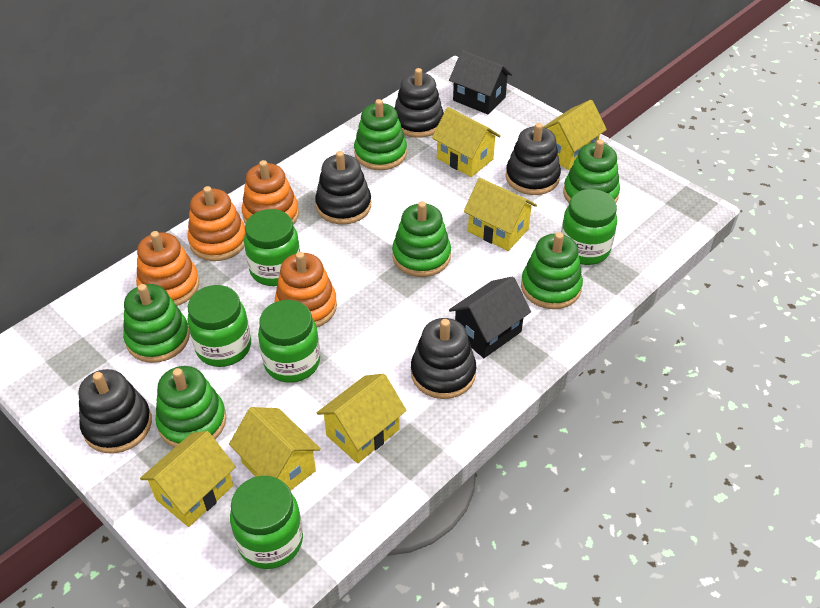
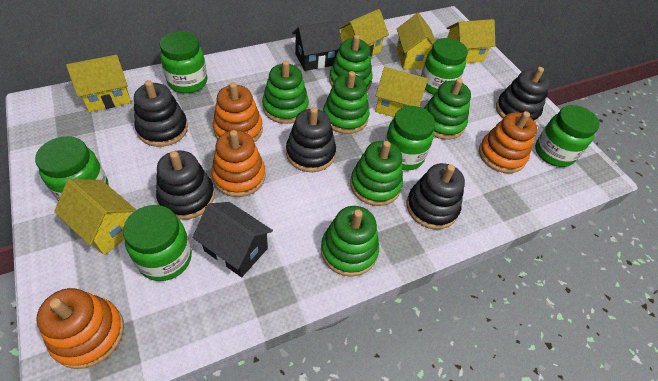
green jar: 5 -> 6

